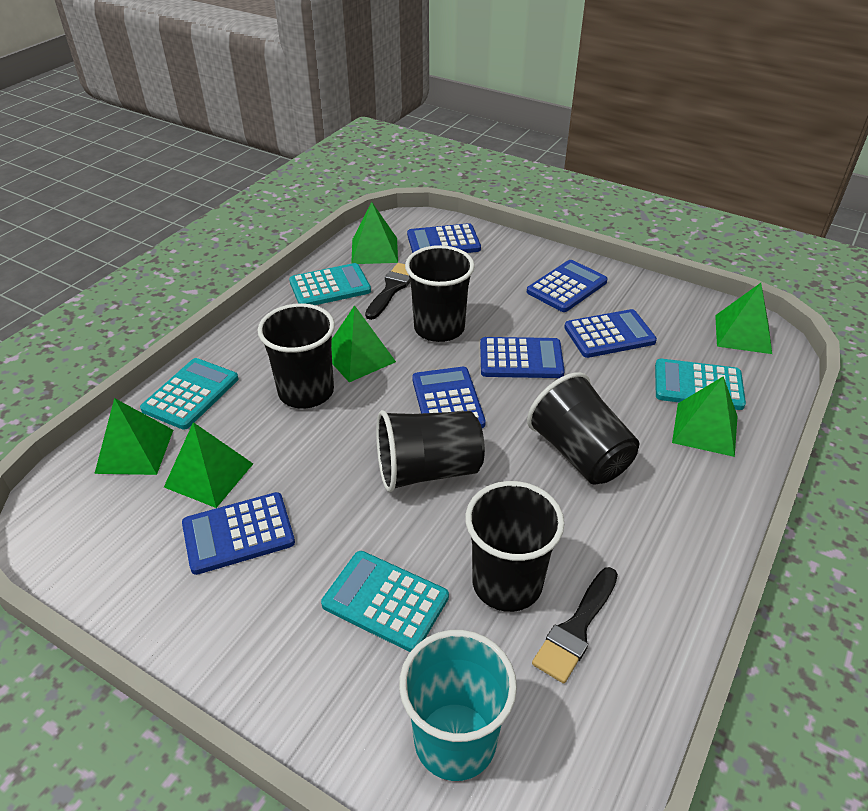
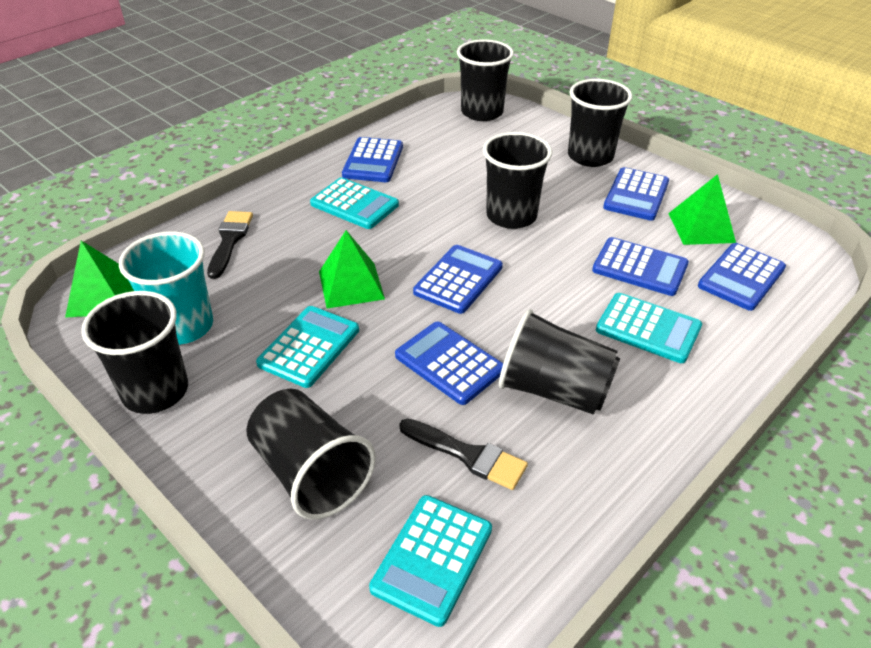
black cup: 5 -> 6
green pyramid: 6 -> 3

